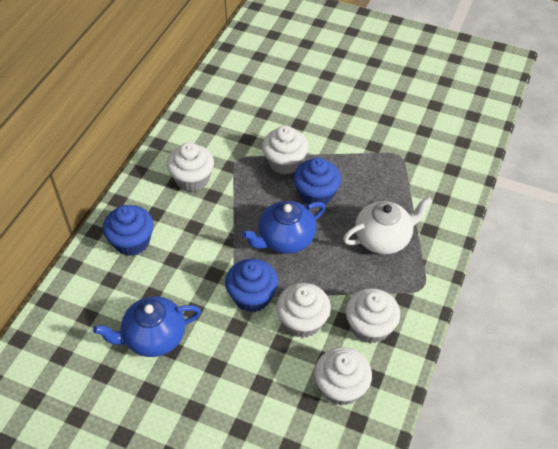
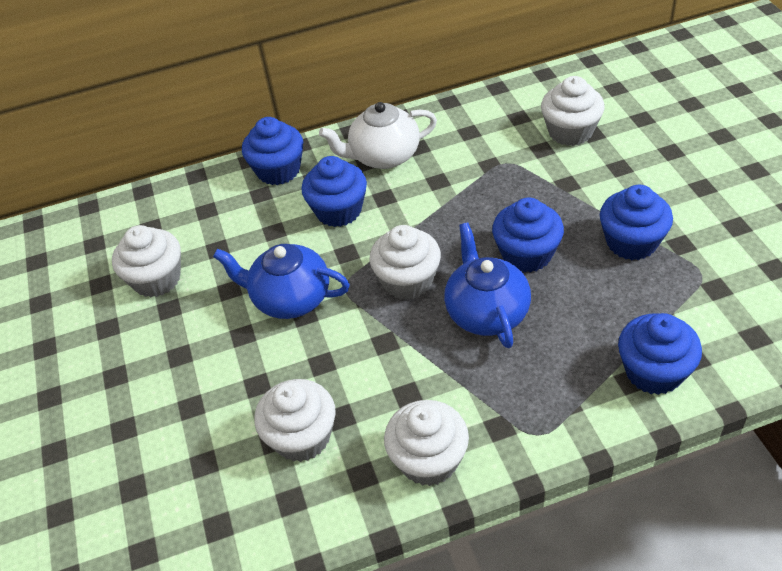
blue cupcake: 3 -> 5

